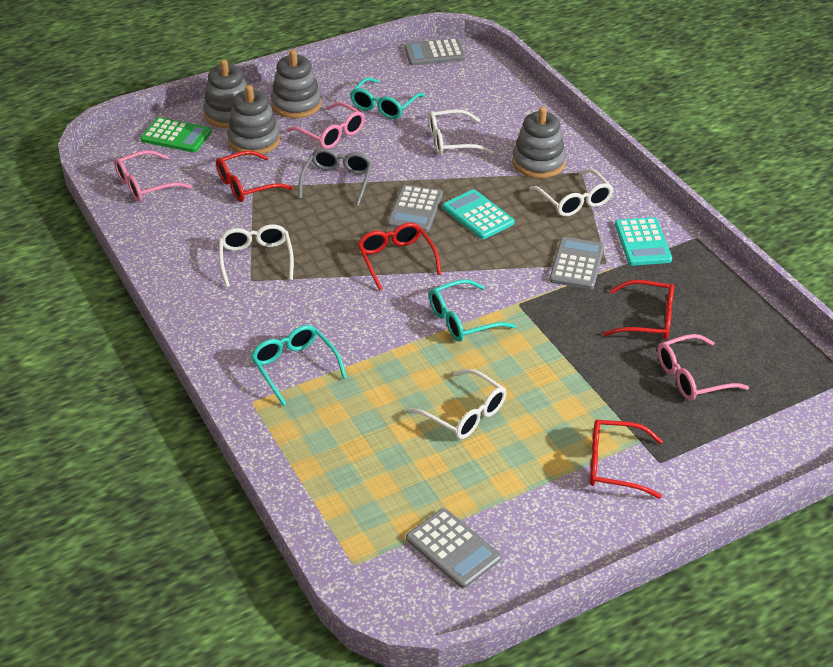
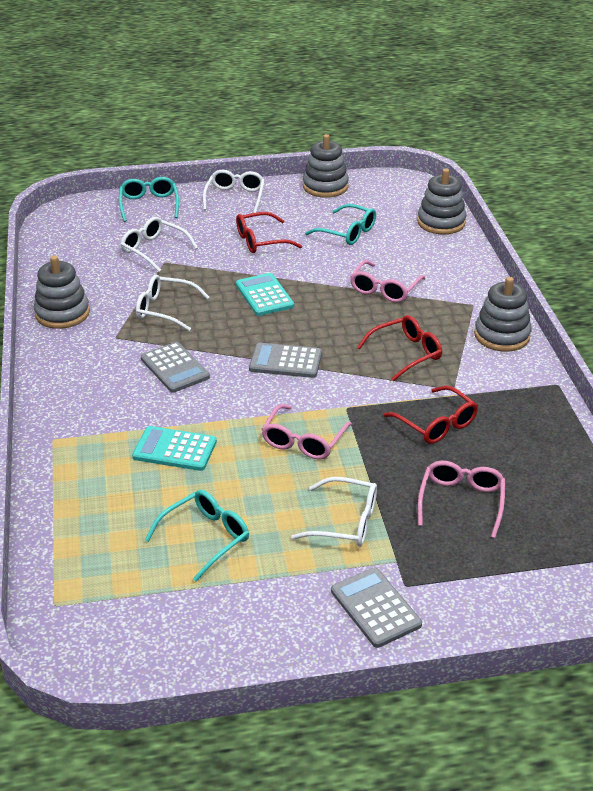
green calculator: 1 -> 0
grey calculator: 4 -> 3
grey glasses: 1 -> 0
red glasses: 4 -> 3

